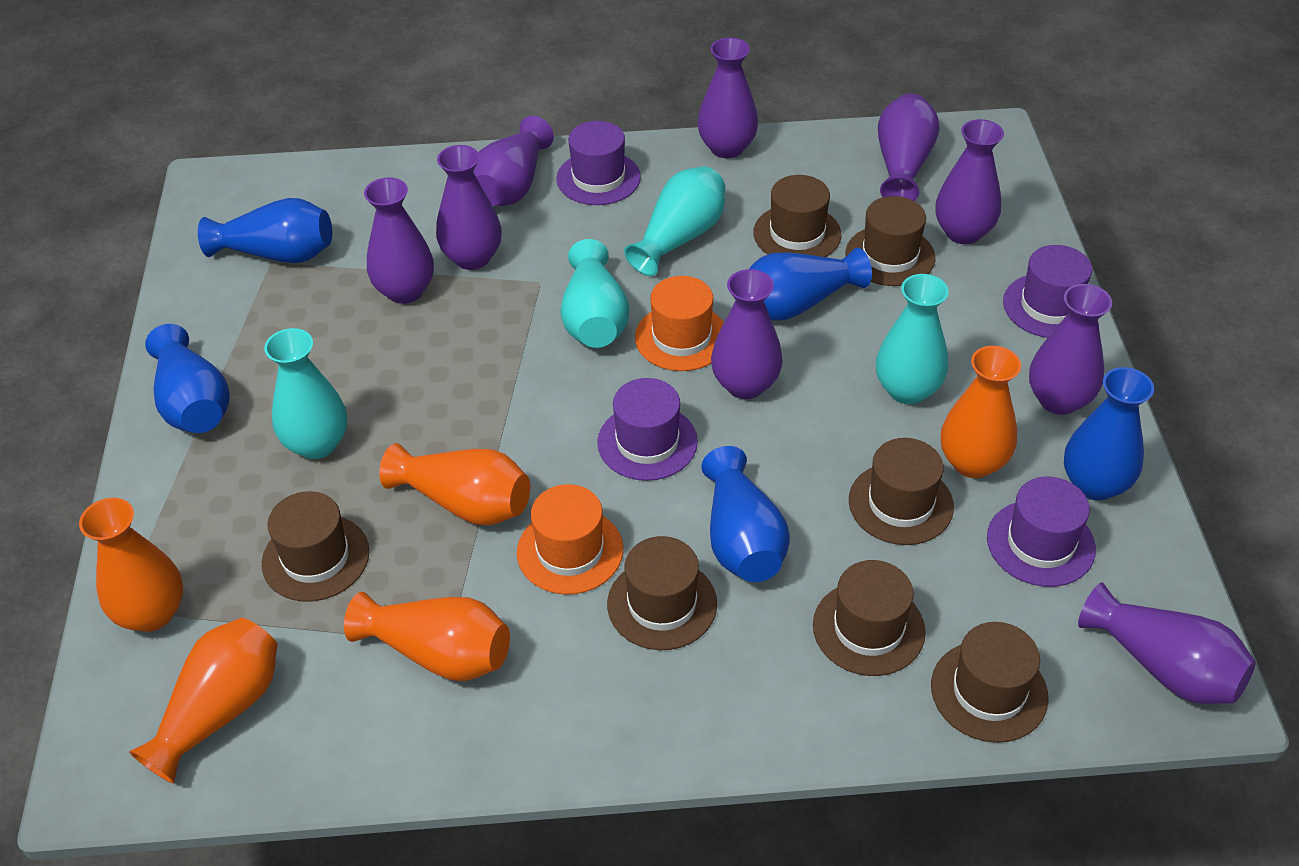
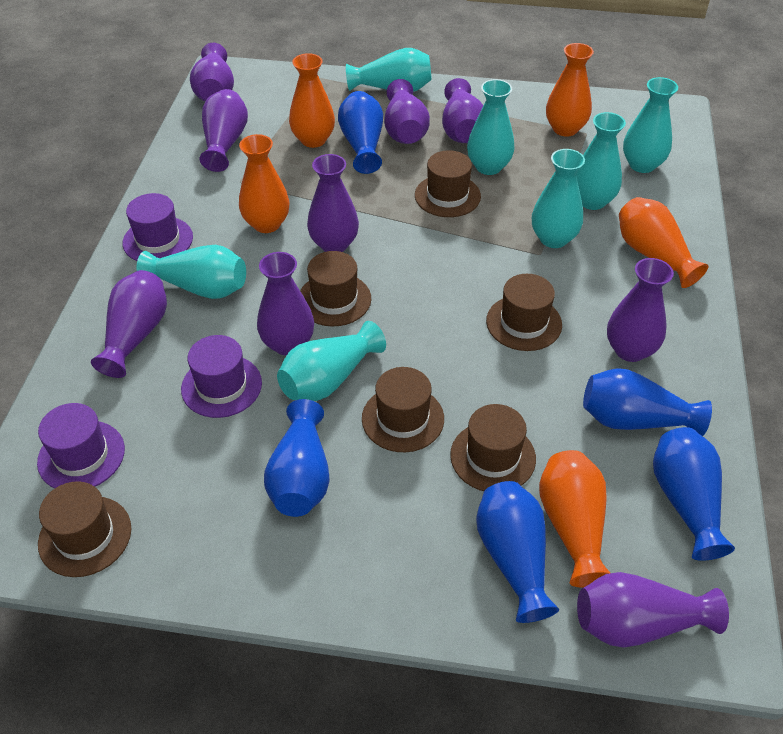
brown hat: 7 -> 6
orange hat: 2 -> 0
purple hat: 4 -> 3
turquoise vase: 4 -> 7

